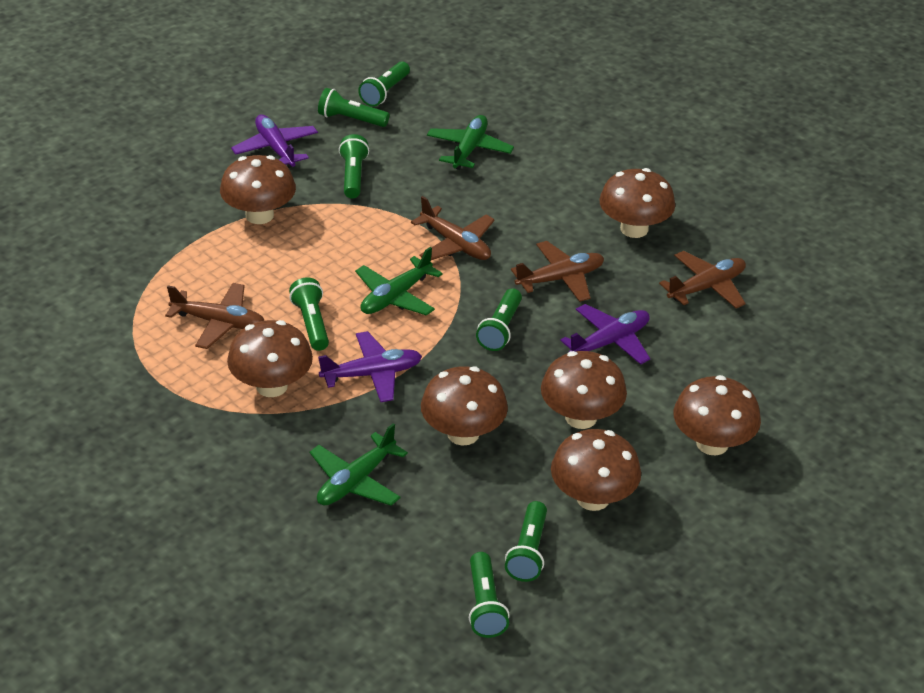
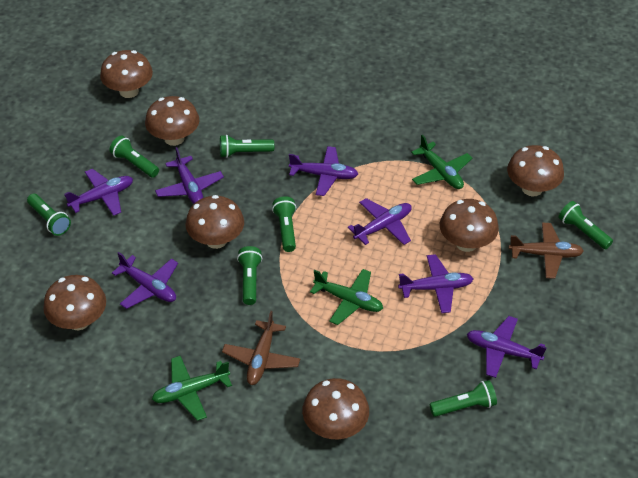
brown plane: 4 -> 2
purple plane: 3 -> 7

